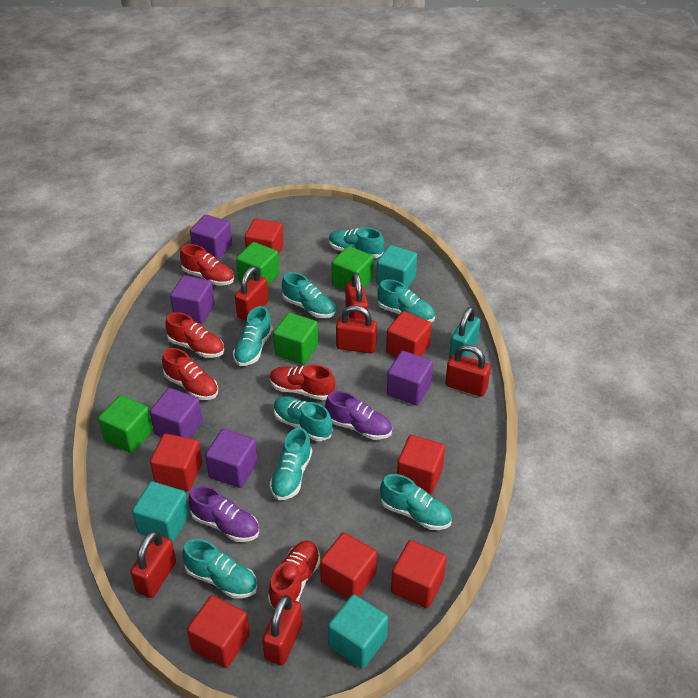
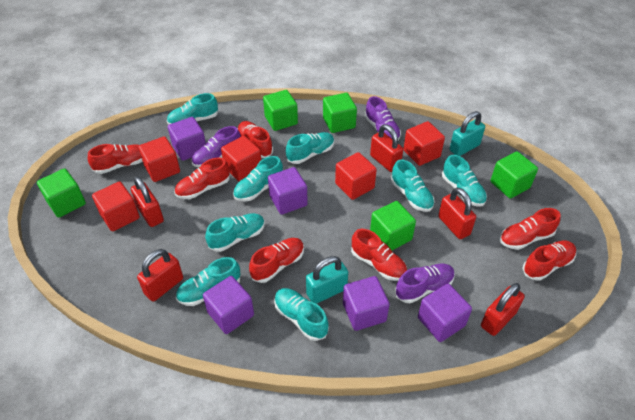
green cube: 4 -> 5
purple shoe: 2 -> 3
red cube: 7 -> 5
red padlock: 6 -> 5
red shoe: 5 -> 7
turquoise cube: 3 -> 0
turquoise padlock: 1 -> 2

